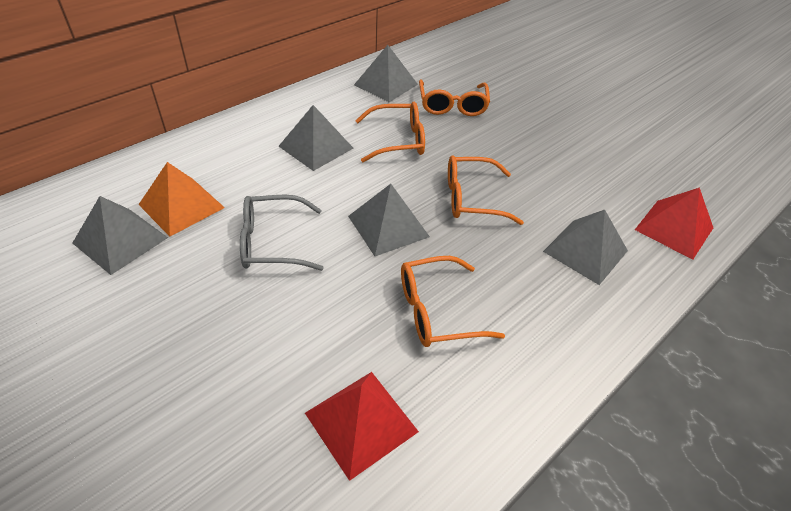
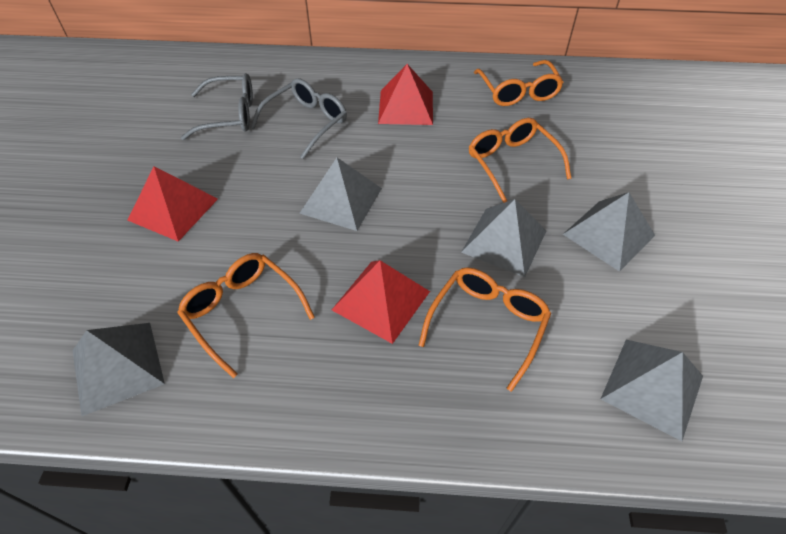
grey glasses: 1 -> 2
orange pyramid: 1 -> 0
red pyramid: 2 -> 3

